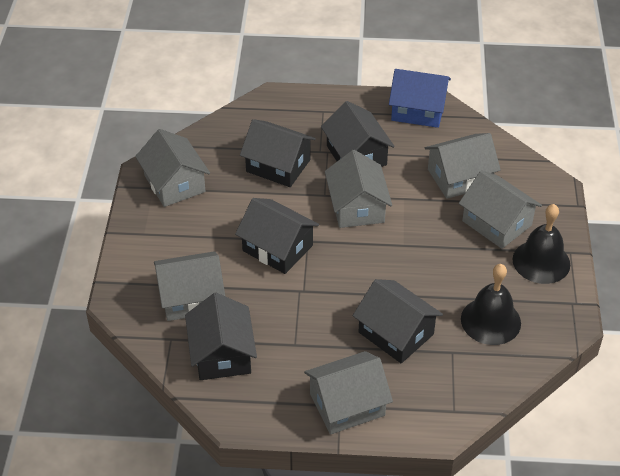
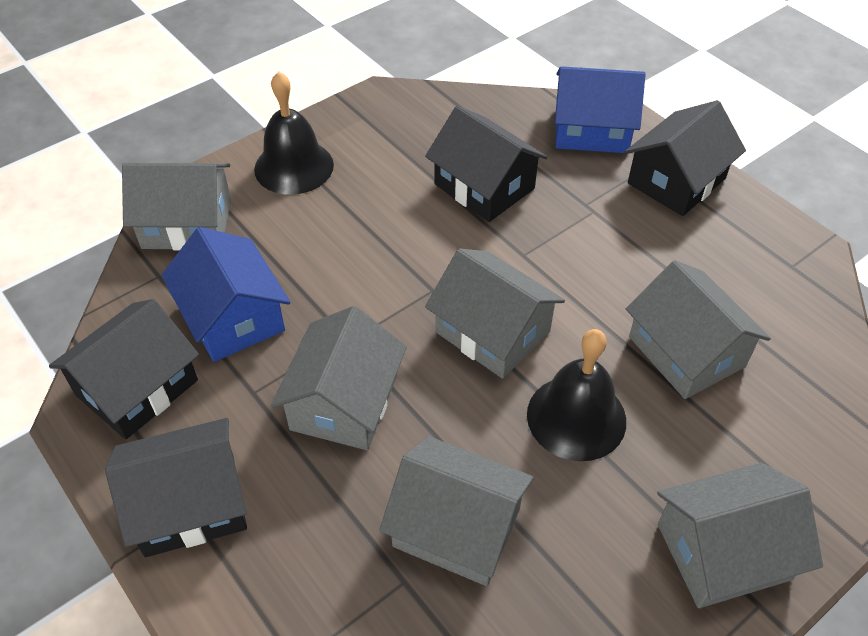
black house: 5 -> 4
blue house: 1 -> 2

